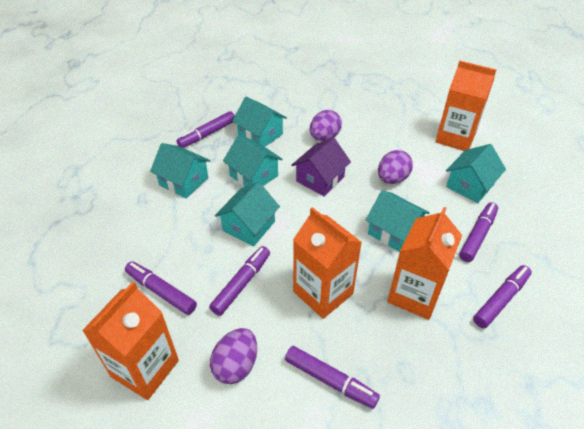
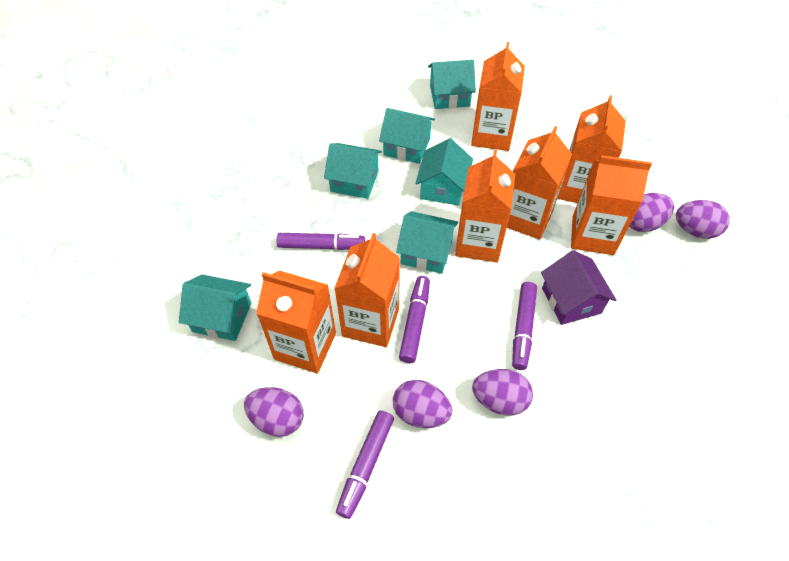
orange carton: 4 -> 7
purple egg: 3 -> 5
purple marker: 6 -> 4

